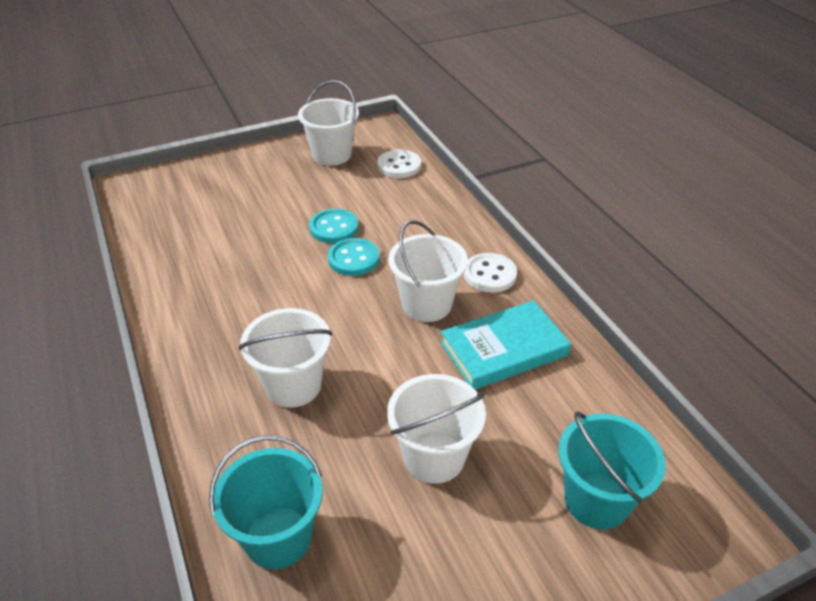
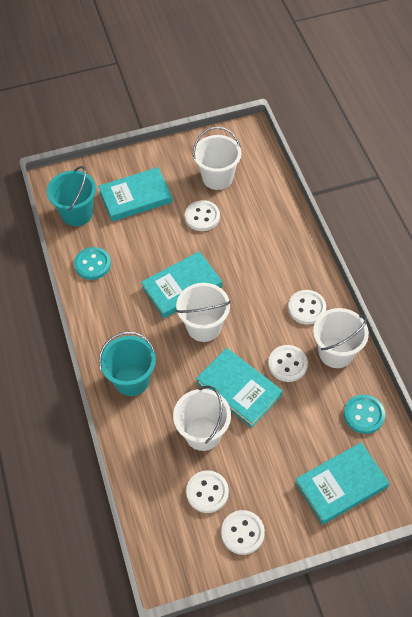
turquoise book: 1 -> 4
white button: 2 -> 5

